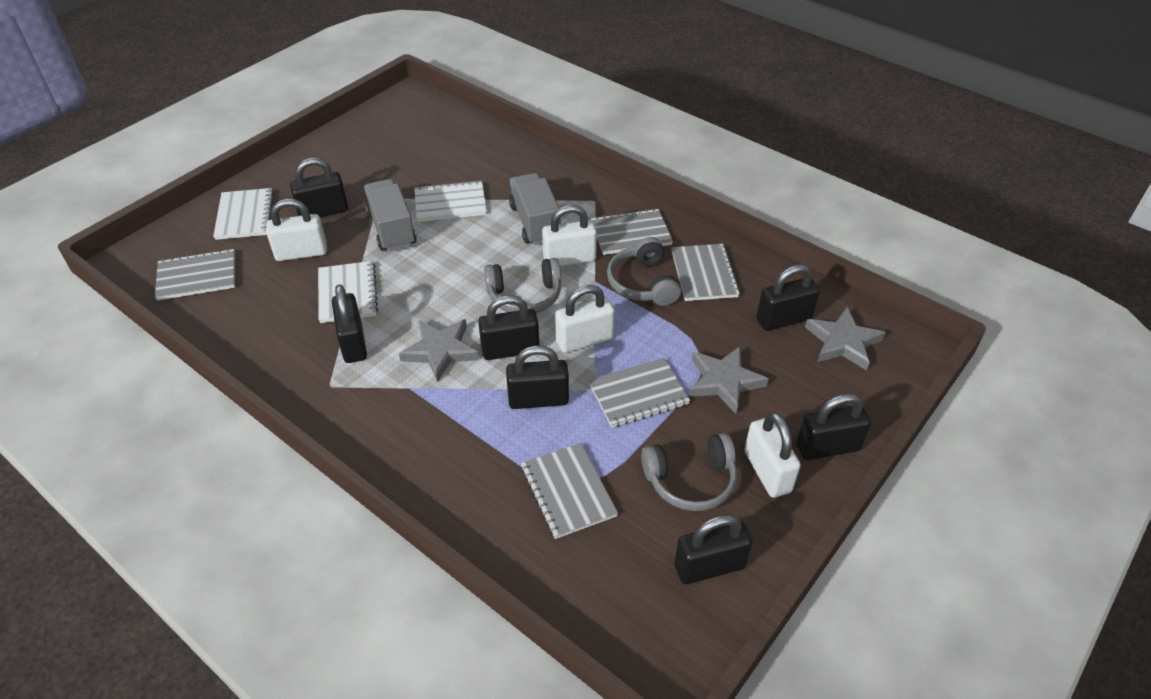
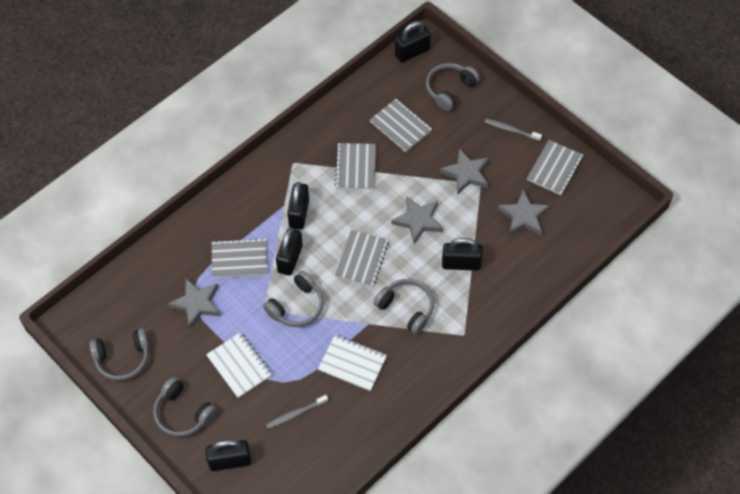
black padlock: 7 -> 5
grey headphones: 3 -> 5
grey star: 3 -> 4
grey toothbrush: 0 -> 2
grey truck: 2 -> 0
white notebook: 3 -> 2
white padlock: 4 -> 0

